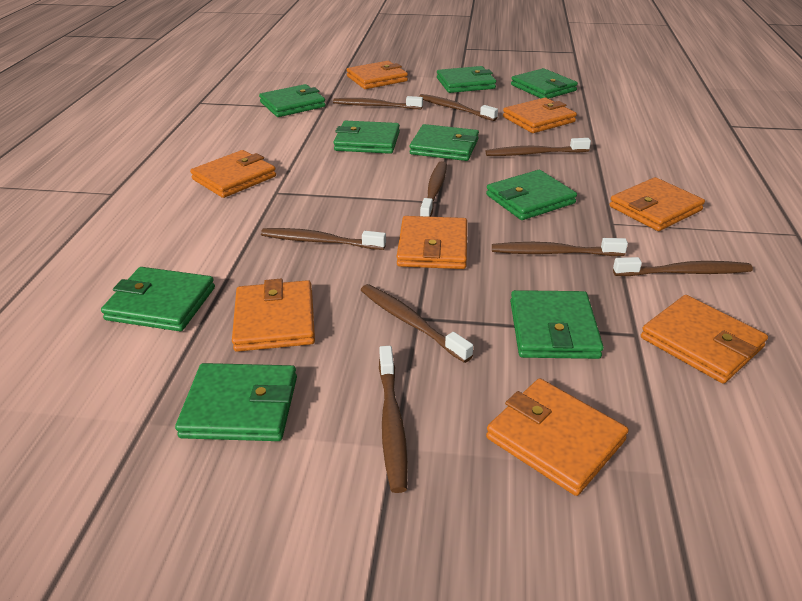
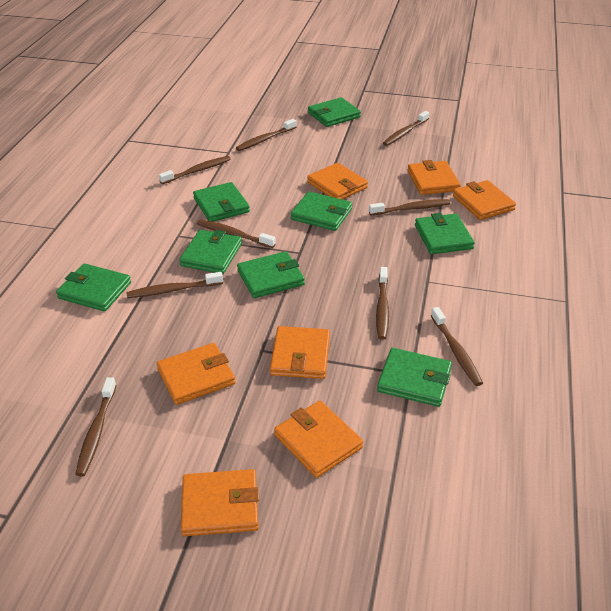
green wallet: 9 -> 8
orange wallet: 8 -> 7

